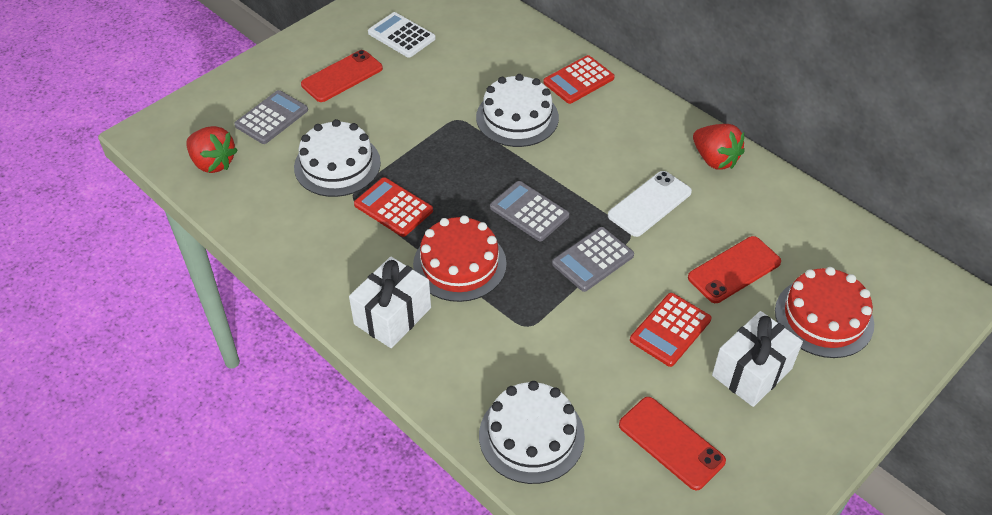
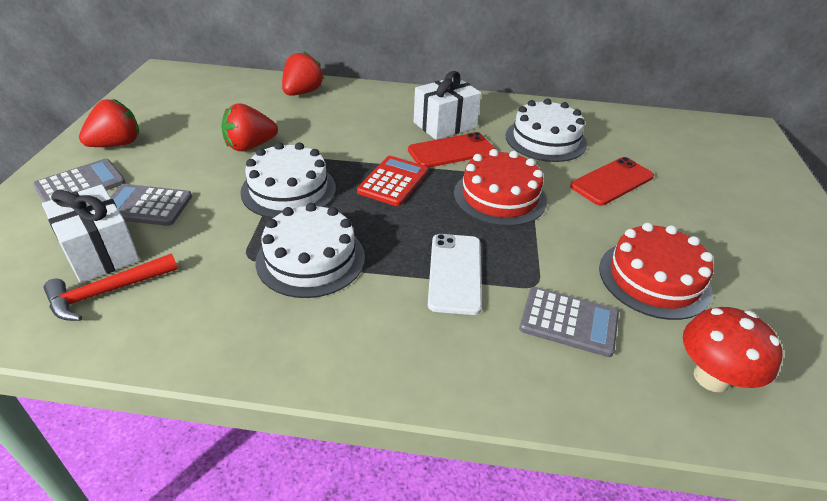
red calculator: 3 -> 1
red hammer: 0 -> 1
red mushroom: 0 -> 1
red phone: 3 -> 2
red strawberry: 2 -> 3
white calculator: 1 -> 0

